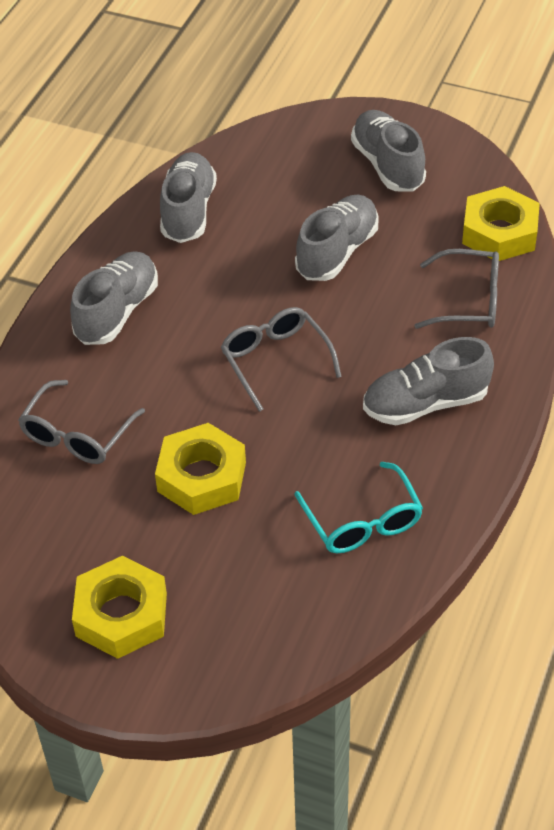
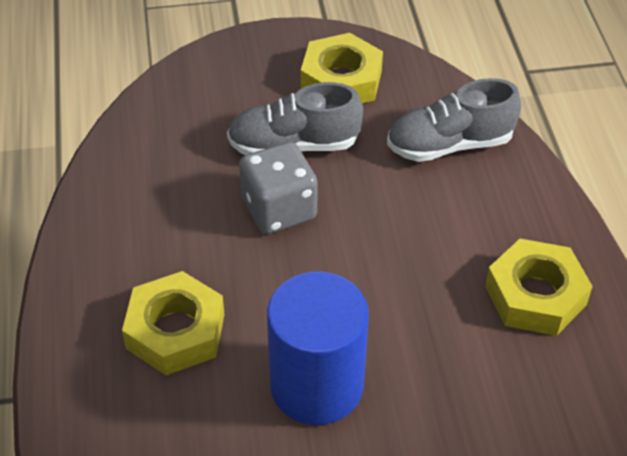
blue cylinder: 0 -> 1
grey dice: 0 -> 1
grey glasses: 3 -> 0
grey shoe: 5 -> 2
turquoise glasses: 1 -> 0

